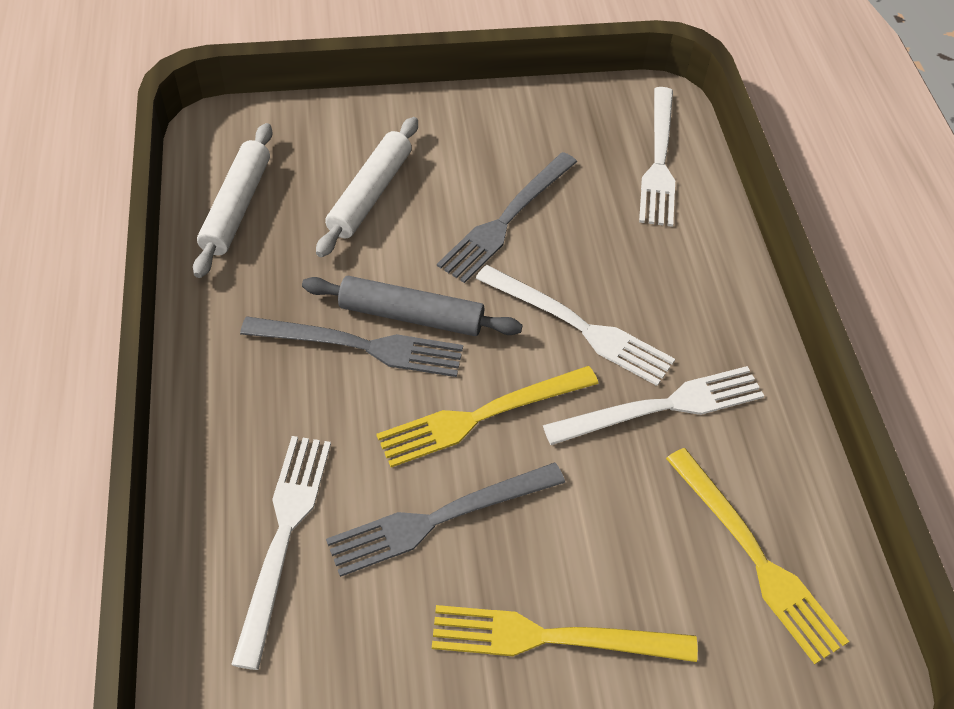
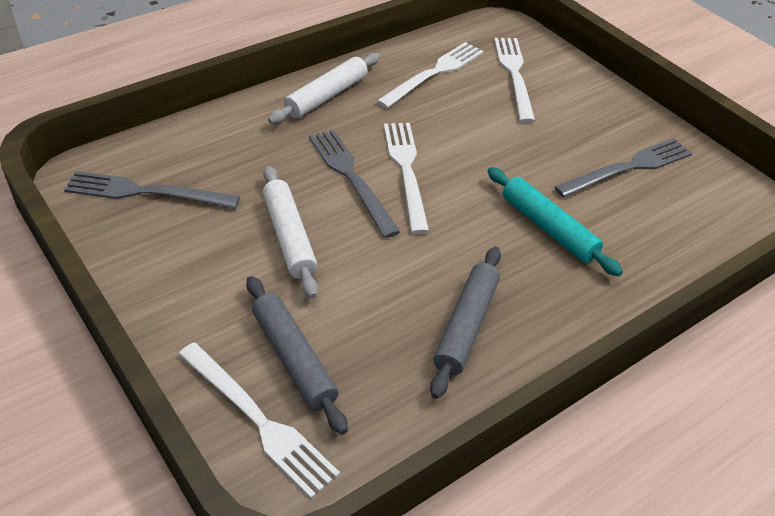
grey rolling pin: 1 -> 2
turquoise rolling pin: 0 -> 1
yellow fork: 3 -> 0

